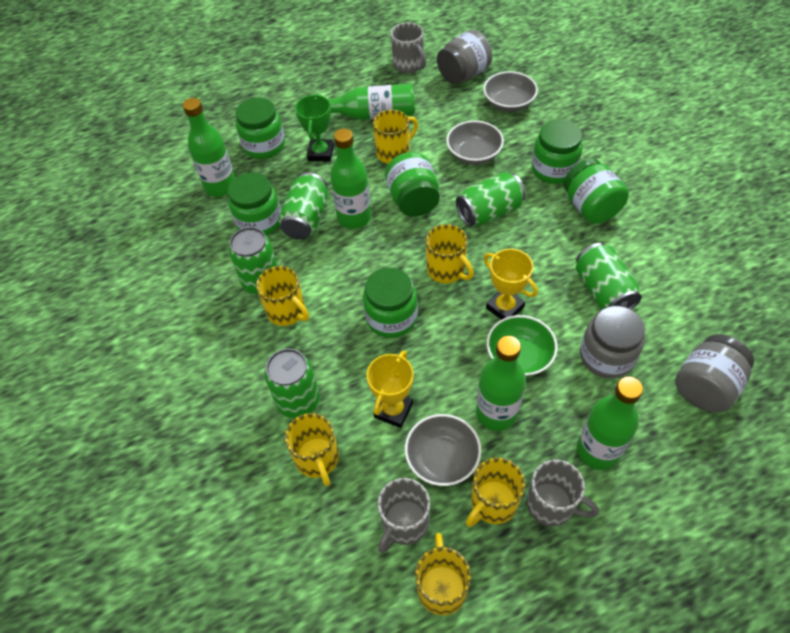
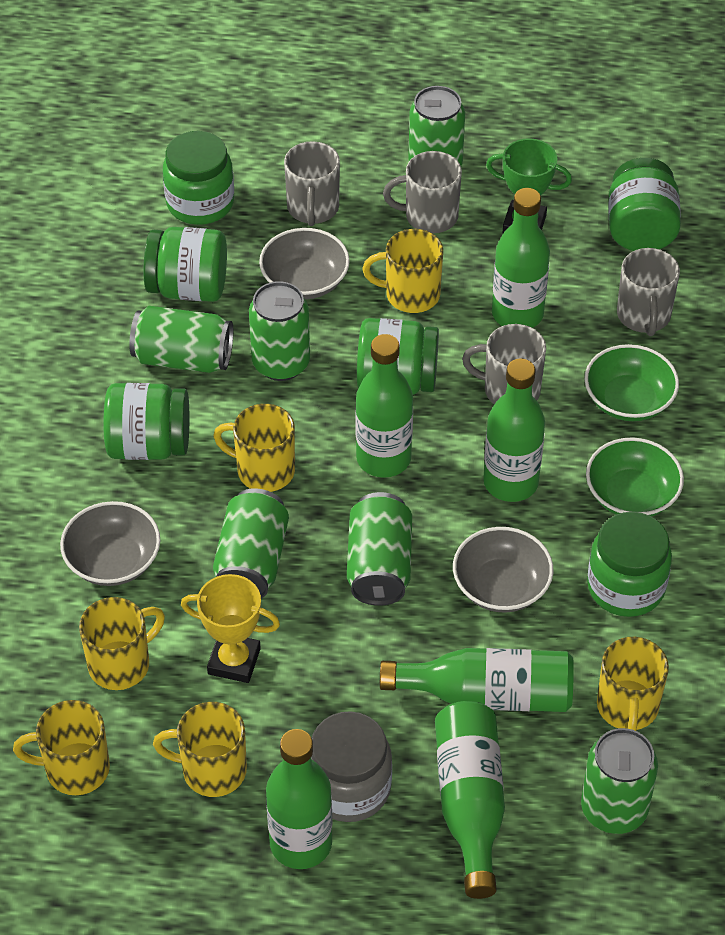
green bottle: 5 -> 6
green bowl: 1 -> 2
green can: 5 -> 6
grey jar: 3 -> 1
grey mug: 3 -> 4
yellow trophy: 2 -> 1

